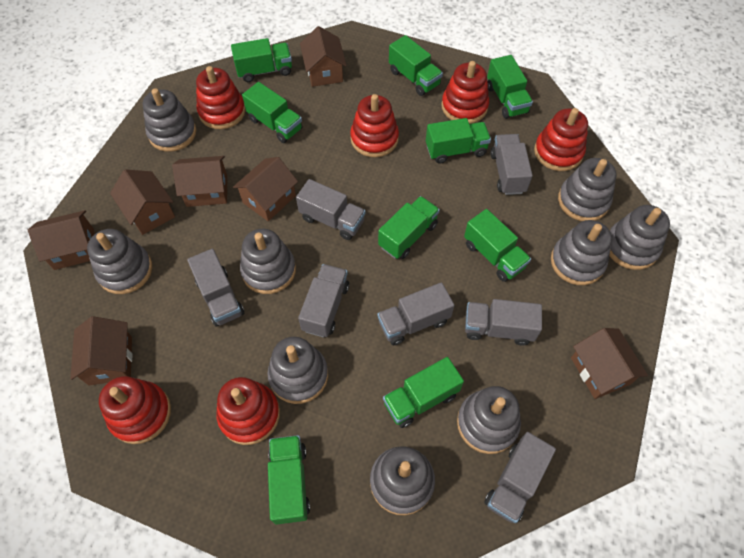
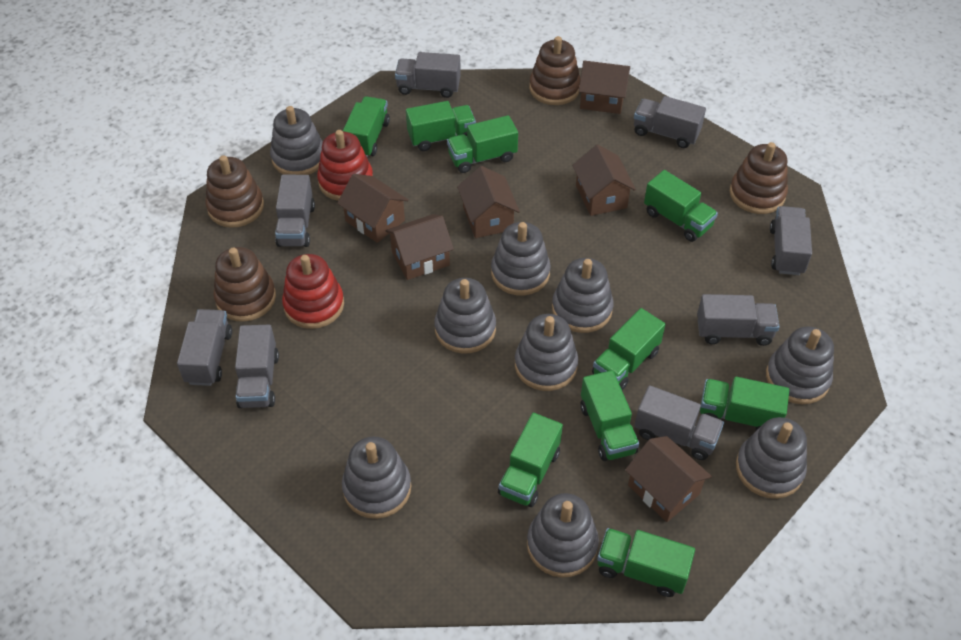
brown house: 7 -> 6
brown stacking toy: 0 -> 4
grey truck: 7 -> 8
red stacking toy: 6 -> 2

